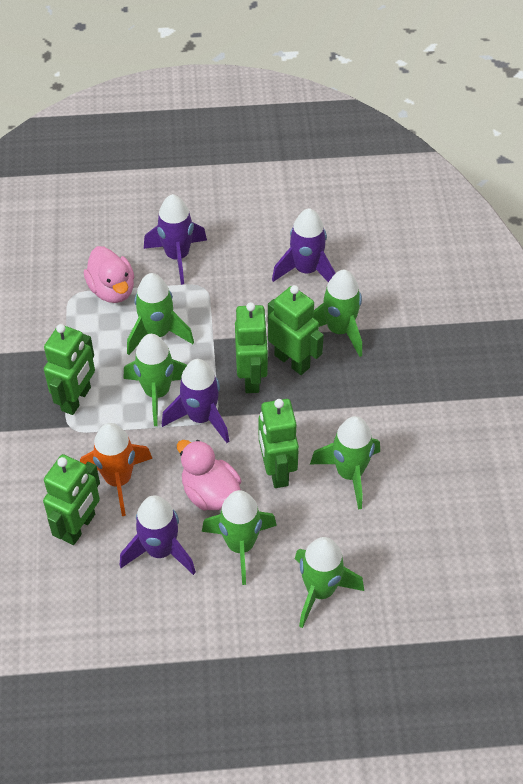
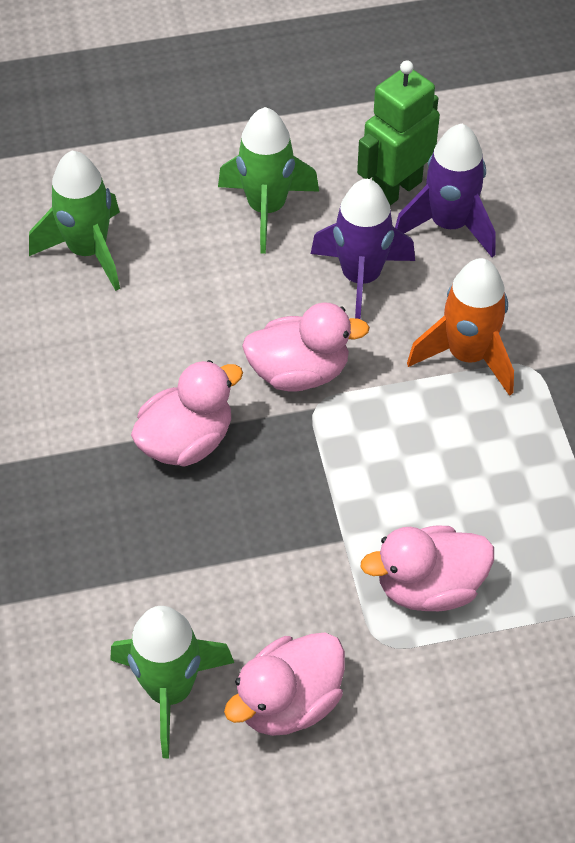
green robot: 5 -> 1
green rocket: 6 -> 3
pink duck: 2 -> 4
purple rocket: 4 -> 2

